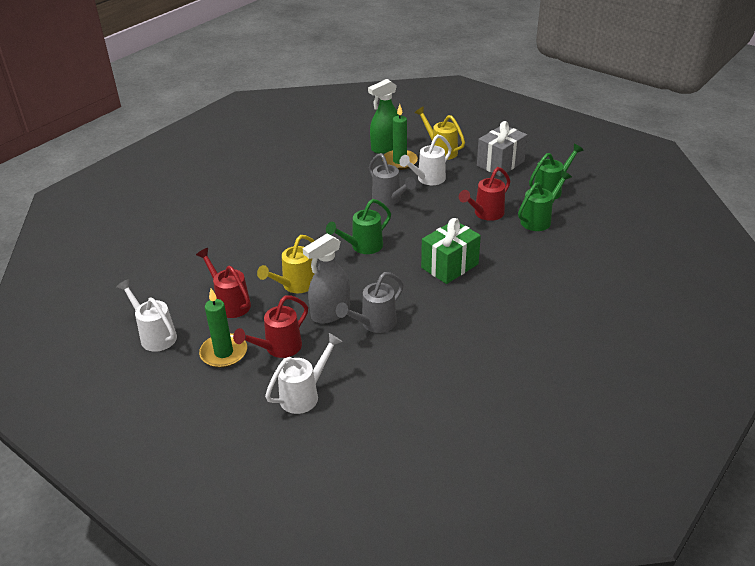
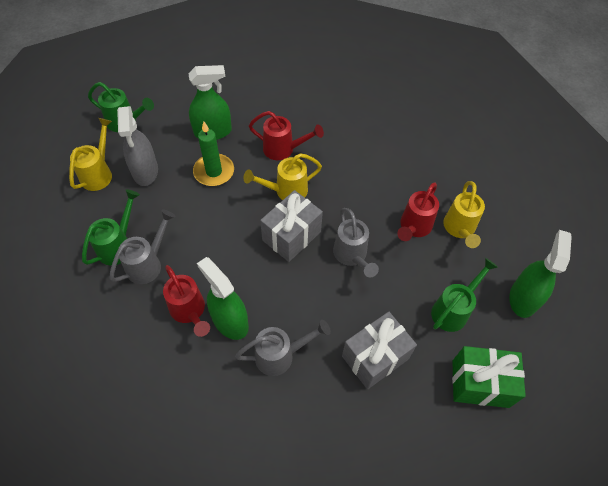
green candle: 2 -> 1
green spray bottle: 1 -> 3
grey gift: 1 -> 2
grey watering can: 2 -> 3
white watering can: 3 -> 0
yellow watering can: 2 -> 3

